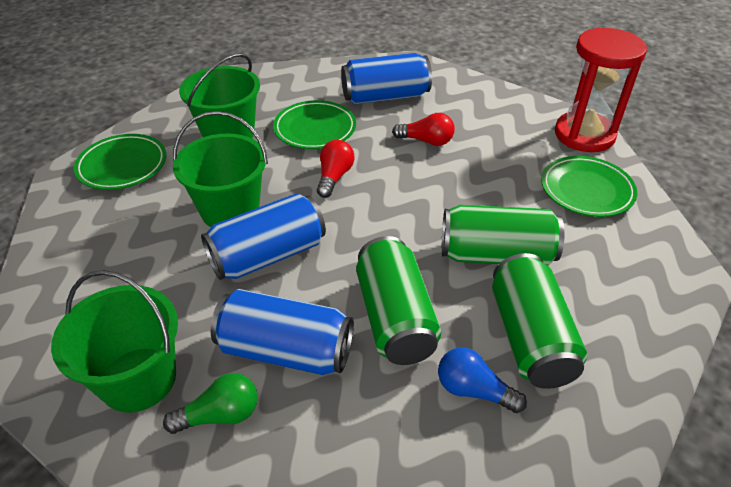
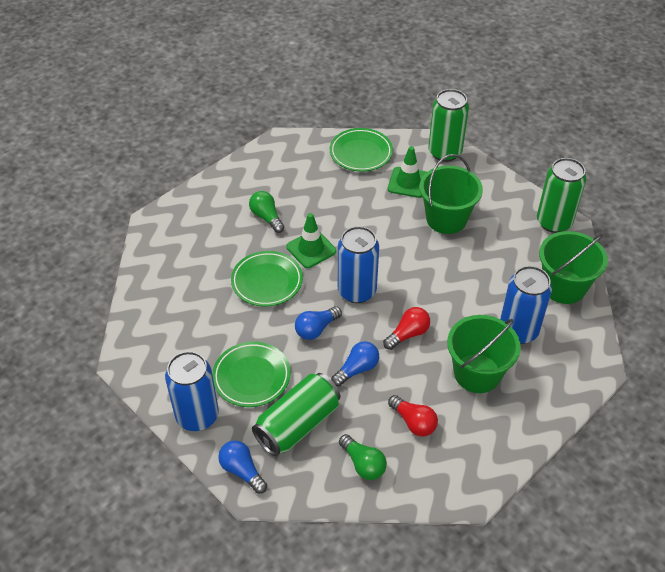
blue light bulb: 1 -> 3
green light bulb: 1 -> 2
green traffic cone: 0 -> 2
red hourglass: 1 -> 0

